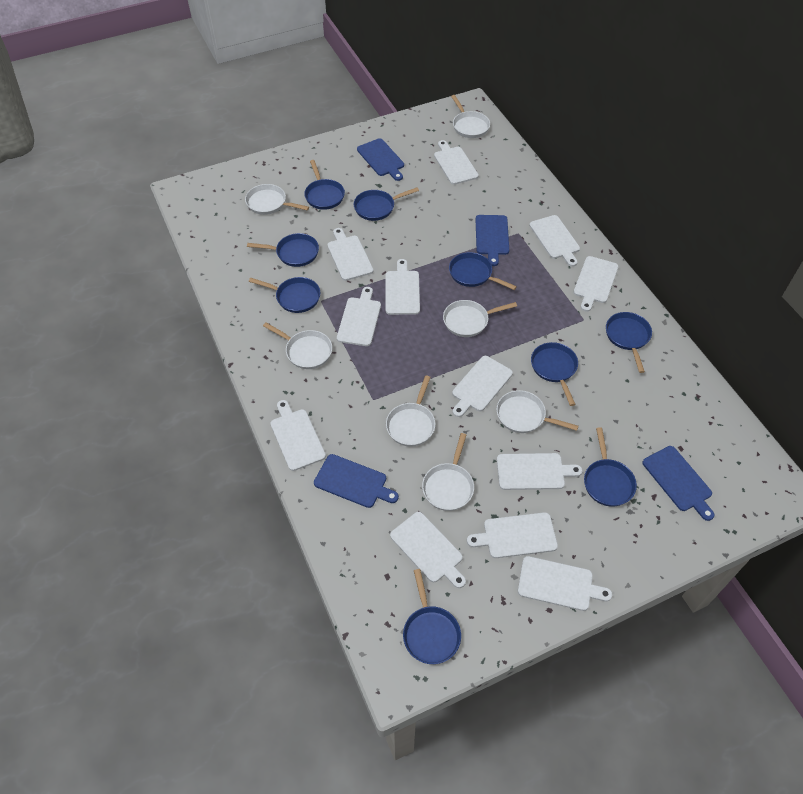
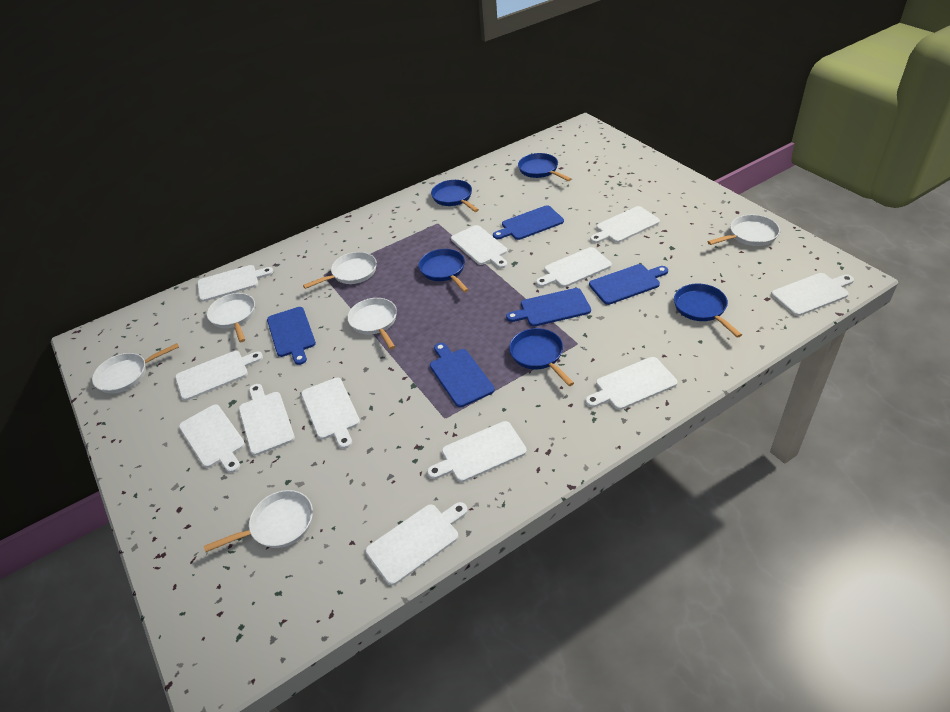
blue cutting board: 4 -> 5
blue pan: 9 -> 5
white pan: 7 -> 6

